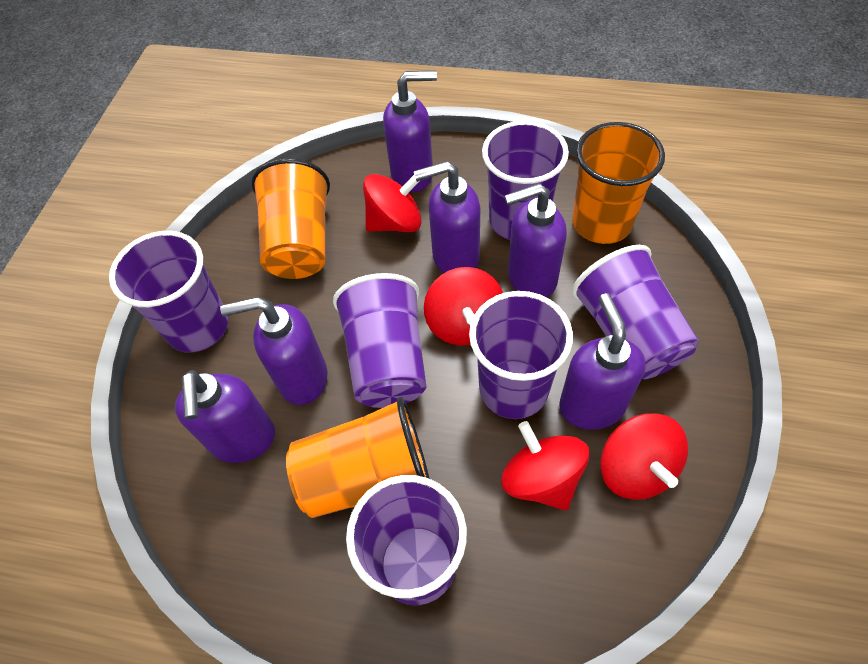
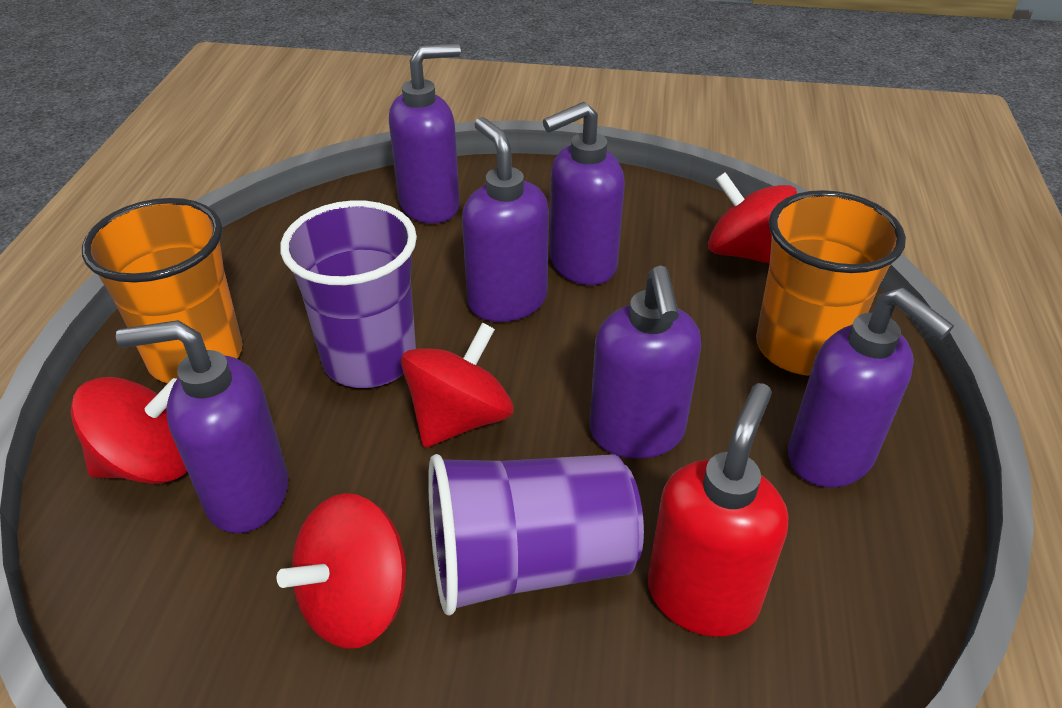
orange cup: 3 -> 2
purple cup: 6 -> 2
red soap dispenser: 0 -> 1

